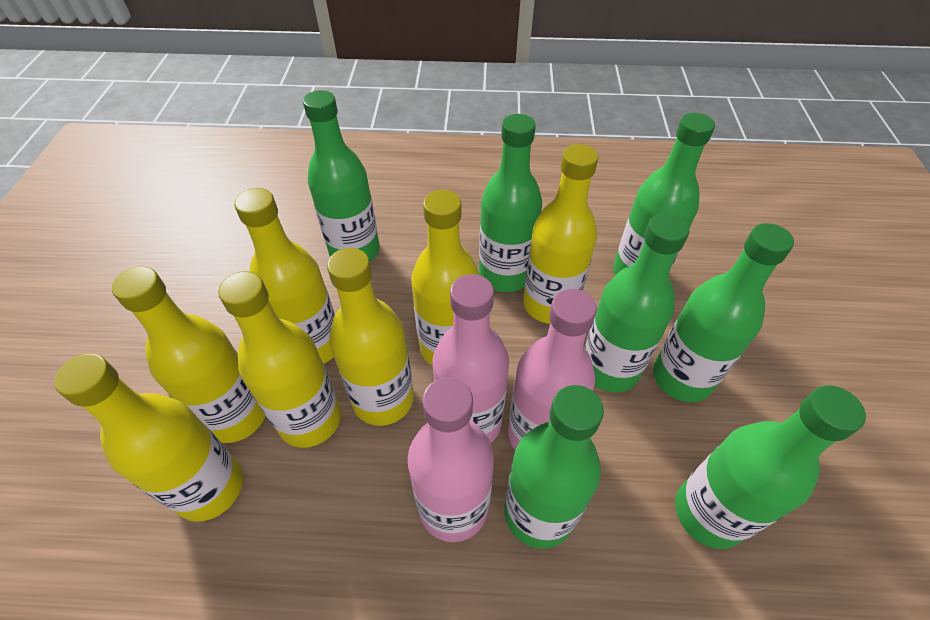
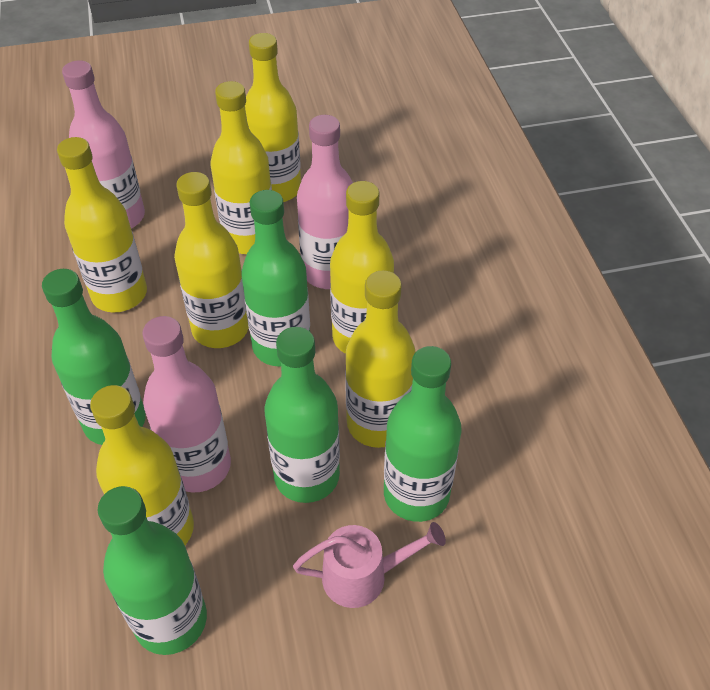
green bottle: 7 -> 5
pink watering can: 0 -> 1

